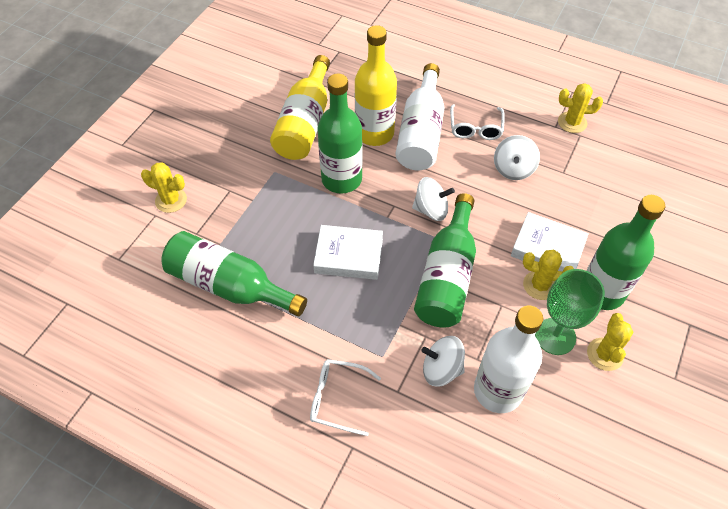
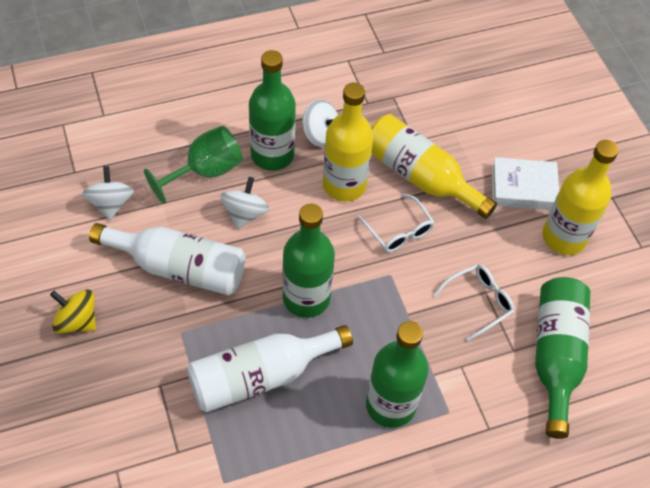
white book: 2 -> 1
yellow bottle: 2 -> 3
yellow cactus: 4 -> 0
yellow spinning top: 0 -> 1

